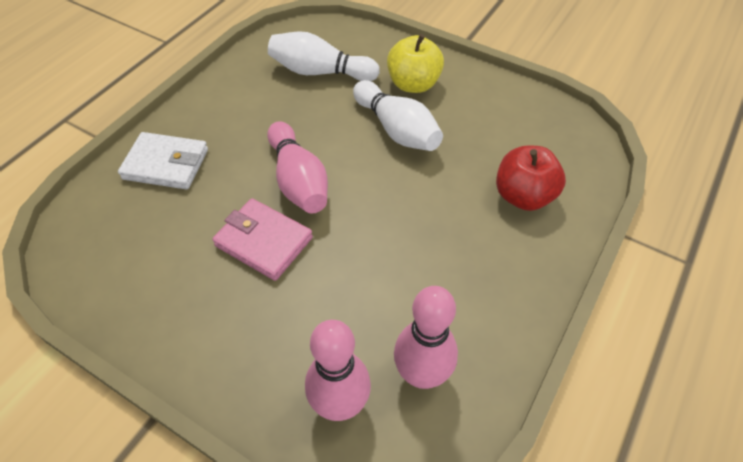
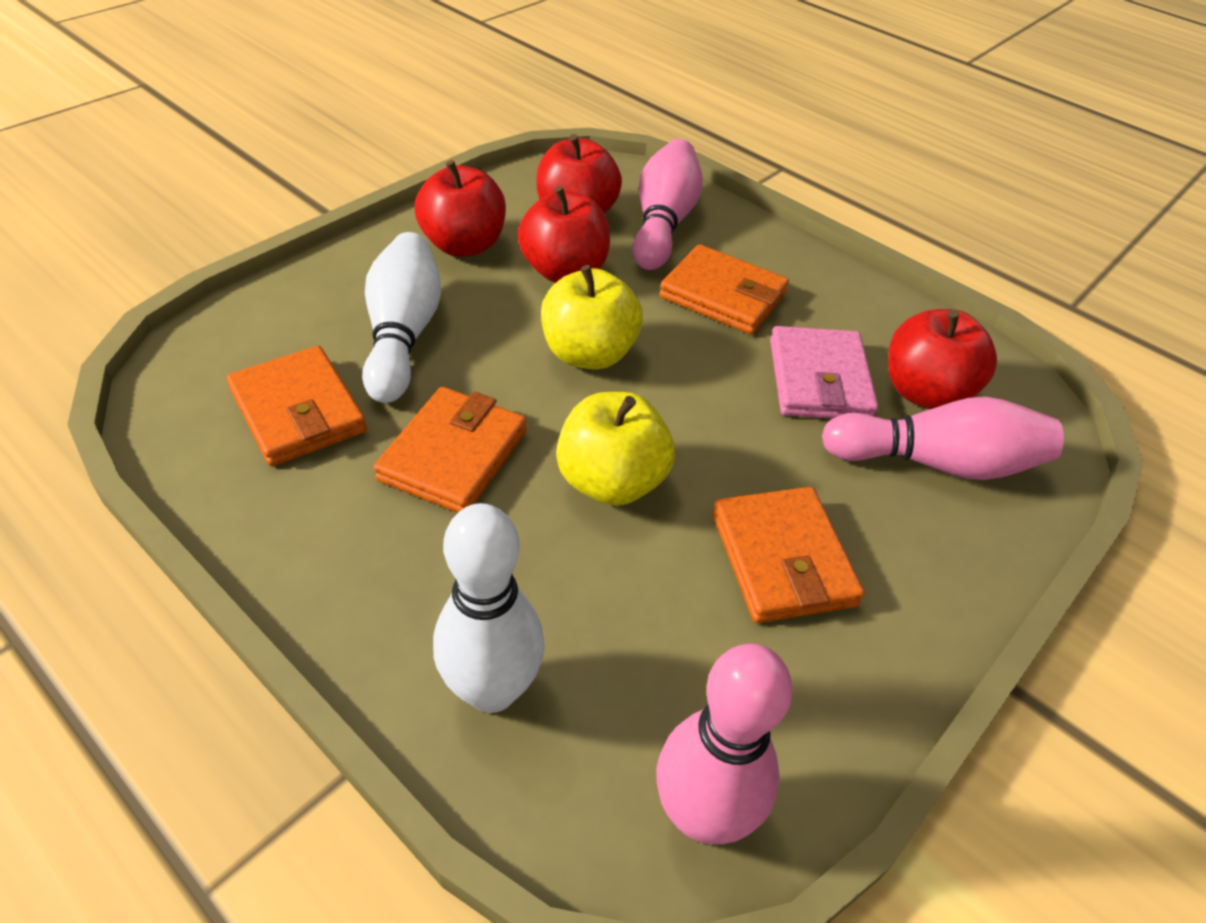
orange wallet: 0 -> 4
red apple: 1 -> 4
white wallet: 1 -> 0
yellow apple: 1 -> 2

